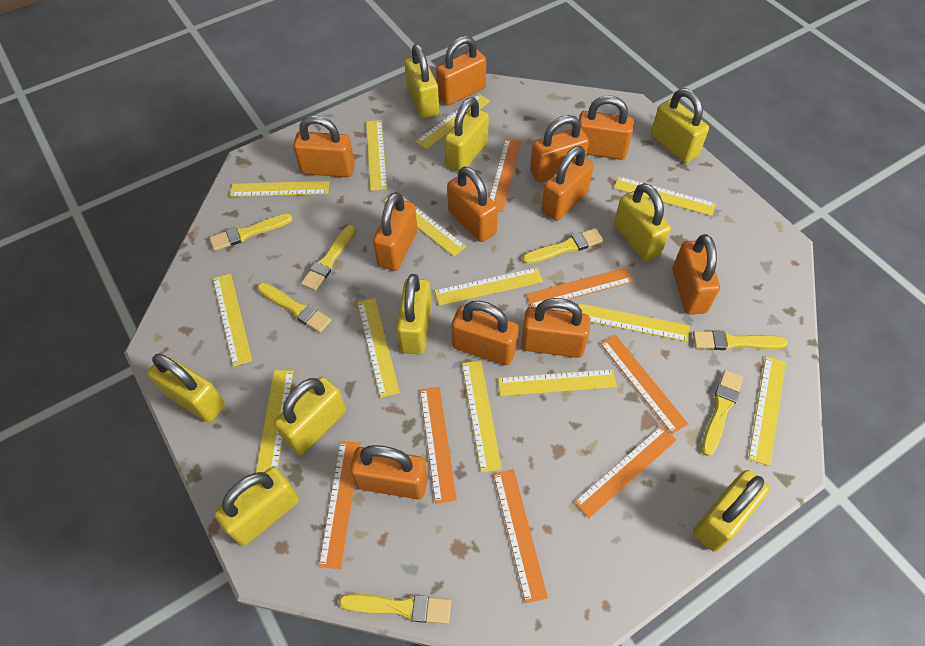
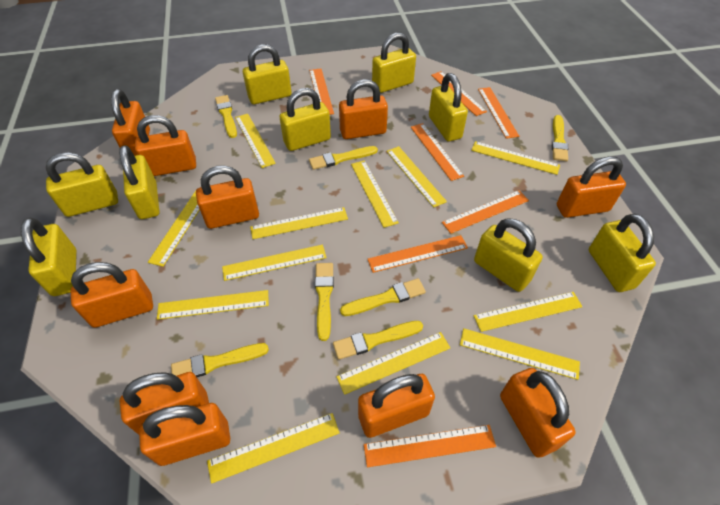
orange padlock: 11 -> 10
yellow ruler: 13 -> 12

